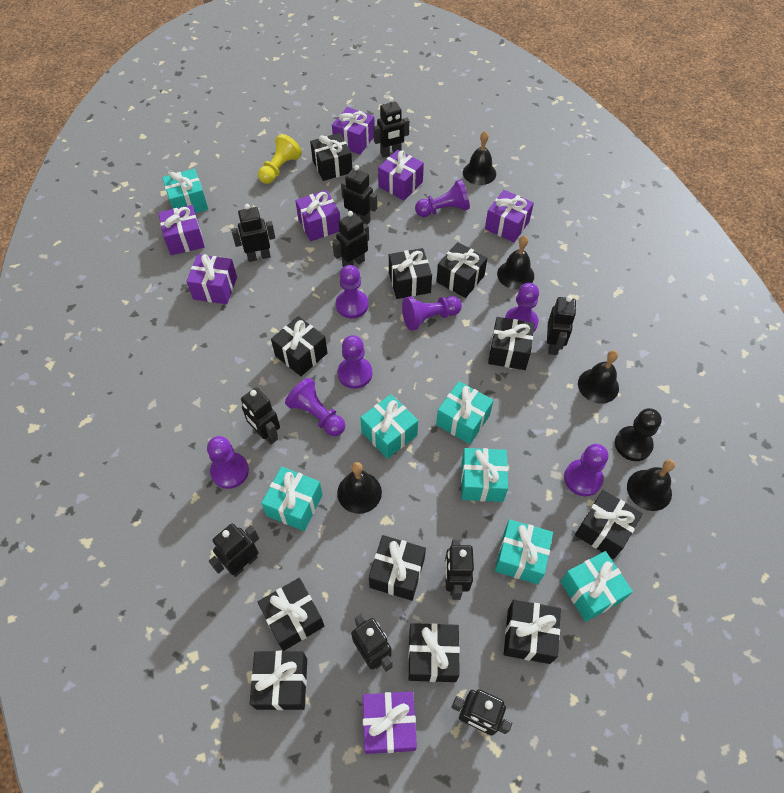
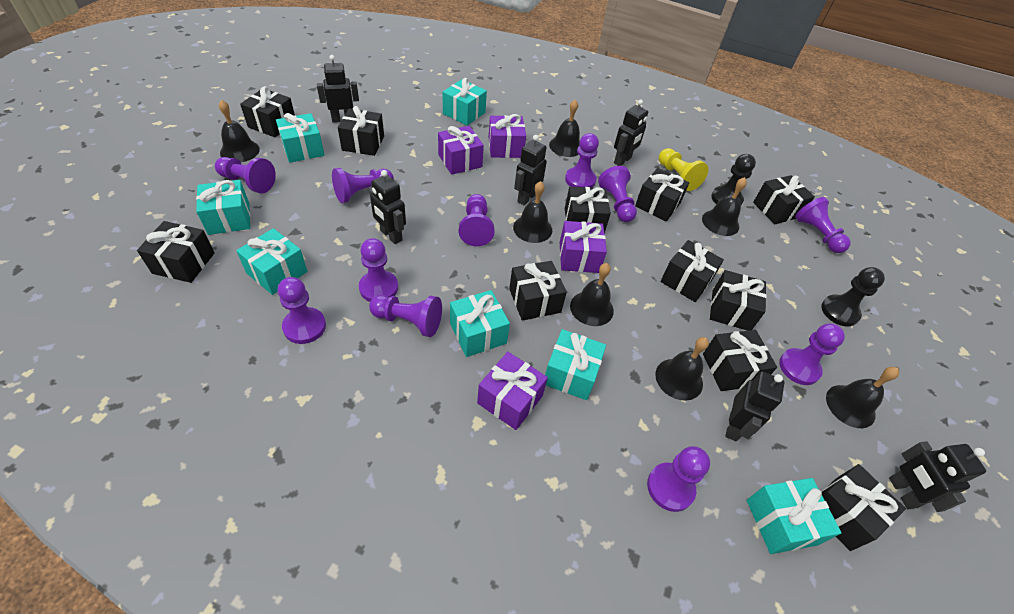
black bell: 5 -> 7
black pawn: 1 -> 2
black robot: 10 -> 6
purple gift: 7 -> 4
purple pawn: 8 -> 11

